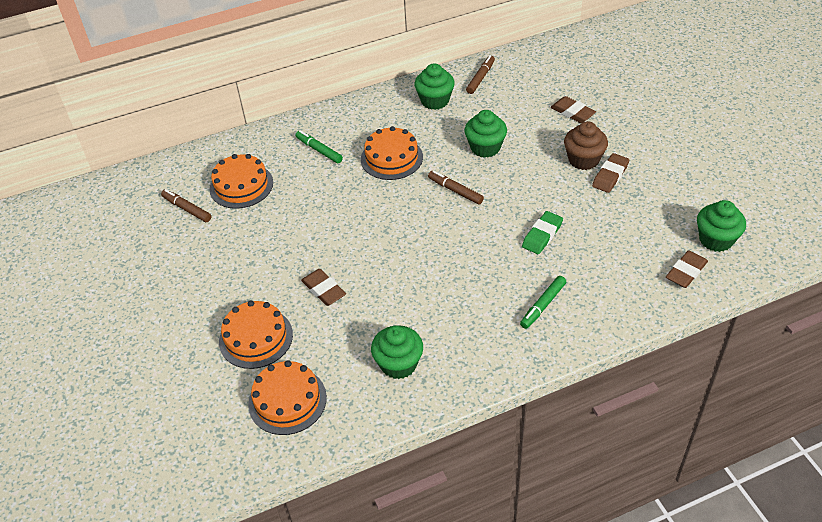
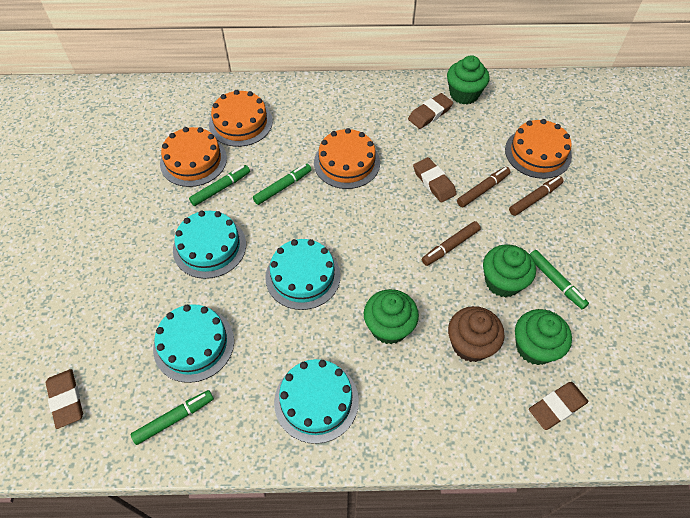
green eraser: 1 -> 0
green marker: 2 -> 4
turquoise cake: 0 -> 4

